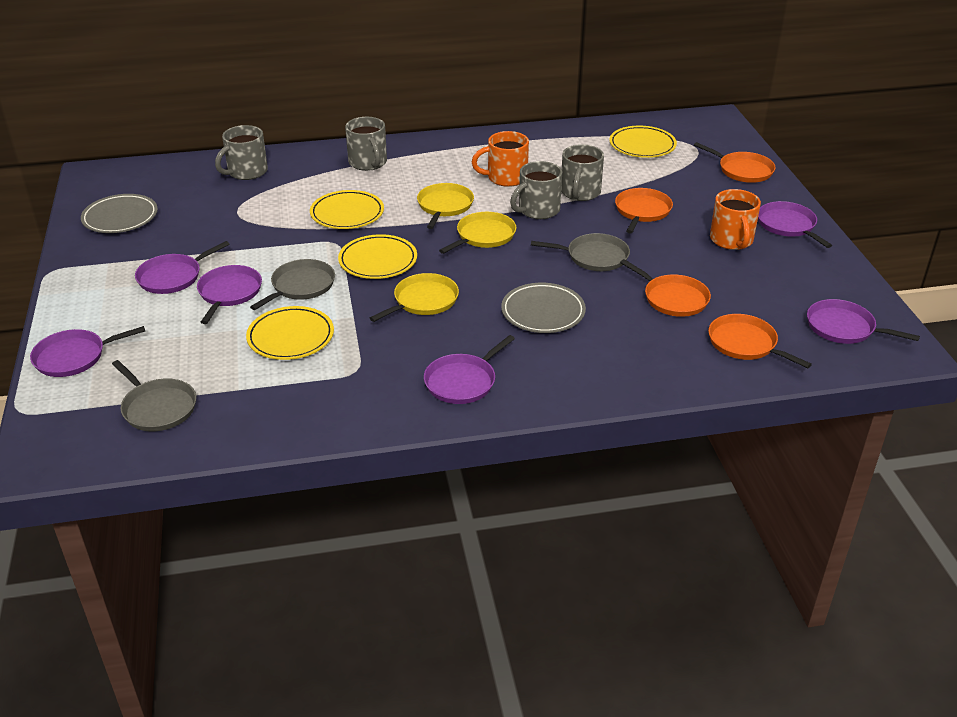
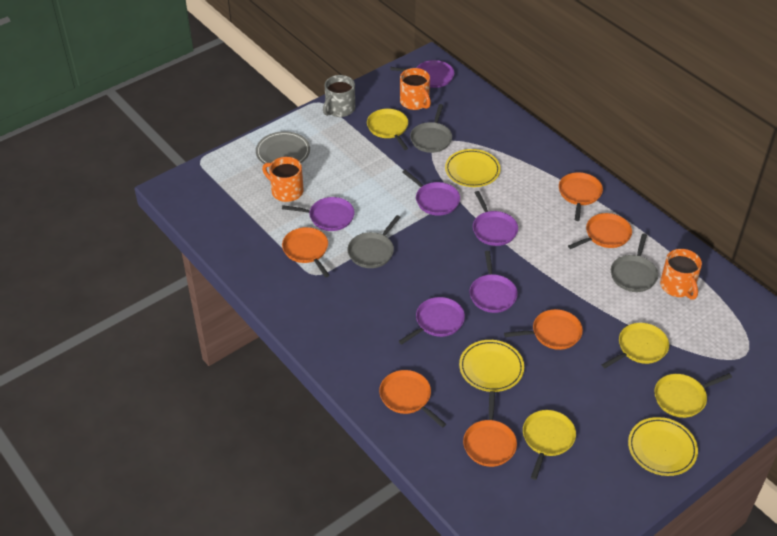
grey mug: 4 -> 1
grey plate: 2 -> 1
orange mug: 2 -> 3
orange pan: 4 -> 6
yellow pan: 3 -> 4
yellow plate: 4 -> 3

